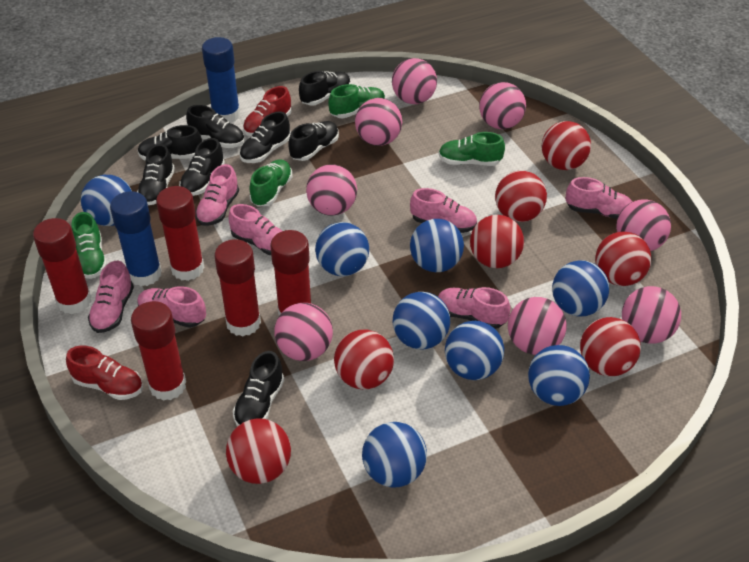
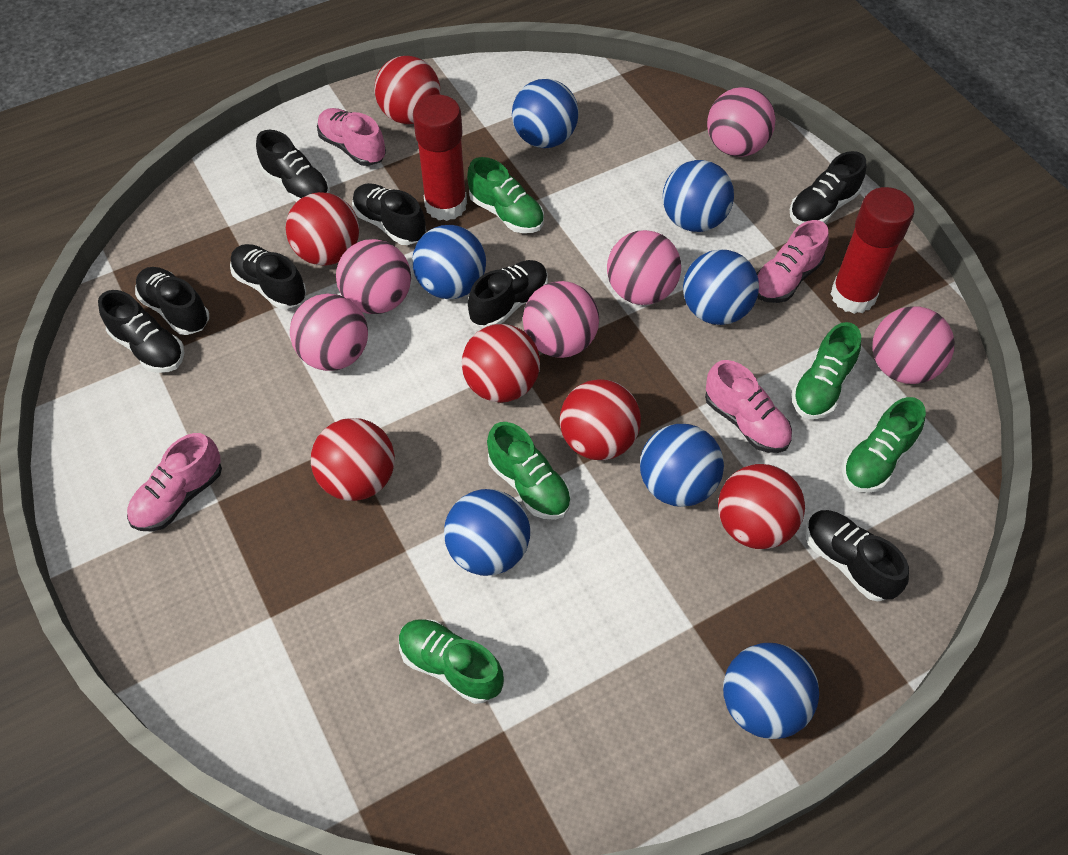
blue ball: 8 -> 7
blue glue stick: 2 -> 0
green shoe: 4 -> 5
pink ball: 8 -> 6
pink shoe: 7 -> 4
red ball: 7 -> 6
red glue stick: 5 -> 2
red shoe: 2 -> 0

